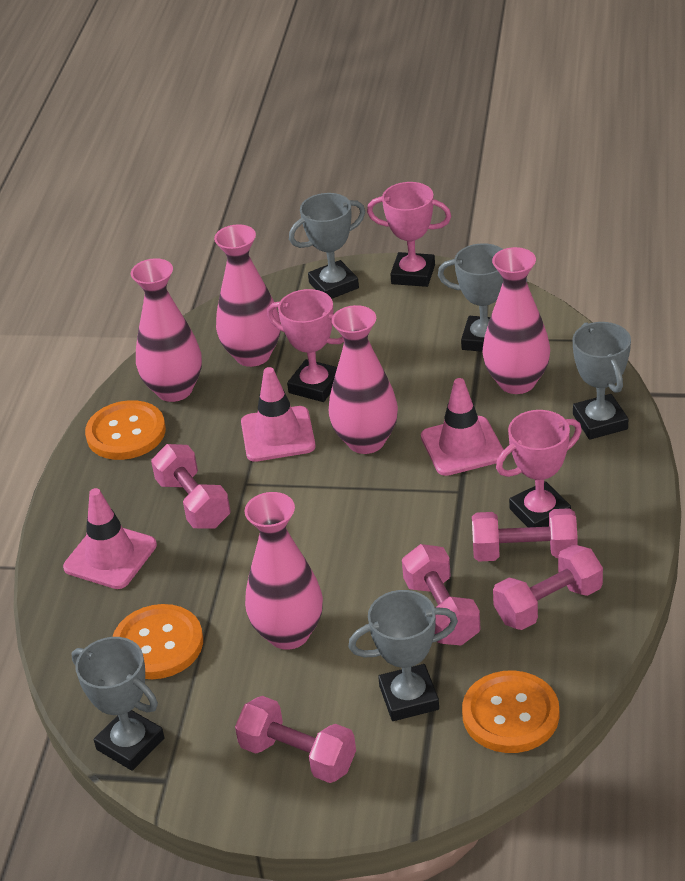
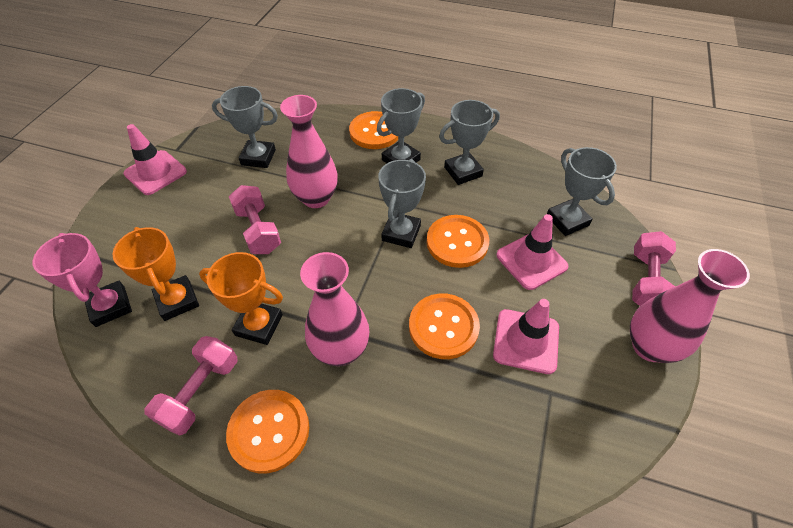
orange button: 3 -> 4
orange trophy: 0 -> 2
pink dumbbell: 5 -> 3
pink trophy: 3 -> 1
pink vase: 5 -> 3

